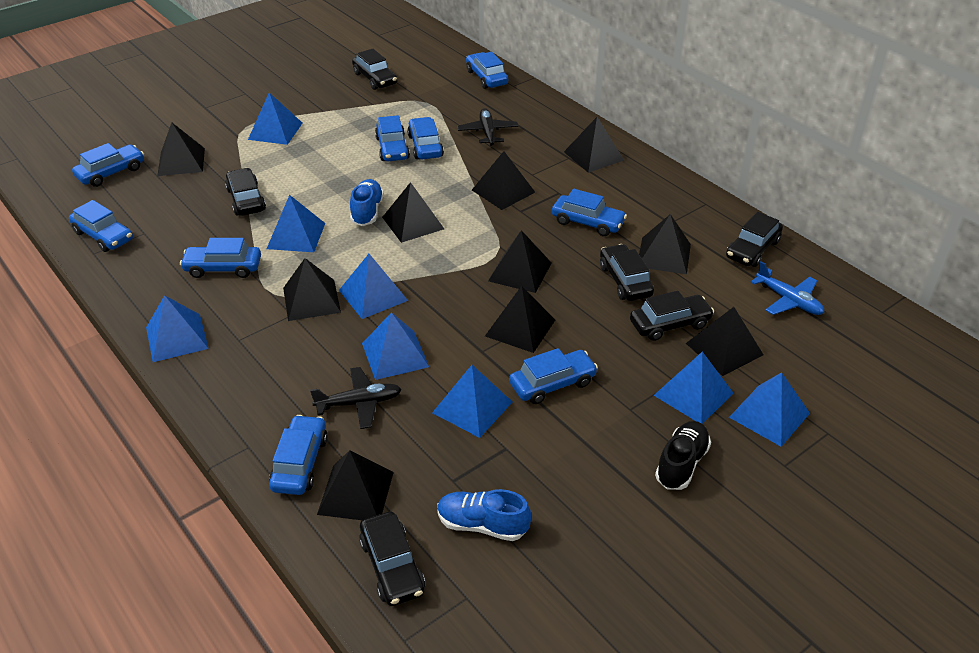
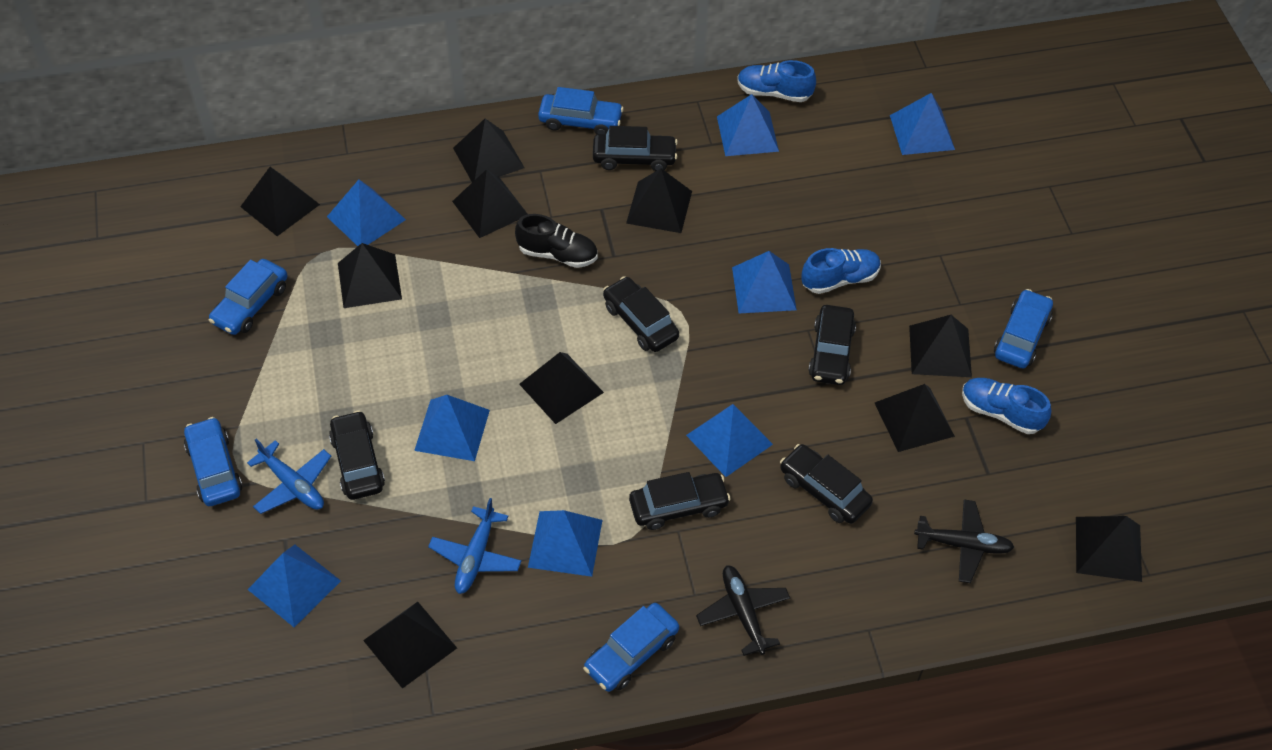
blue car: 9 -> 5
blue plane: 1 -> 2
blue shoe: 2 -> 3

